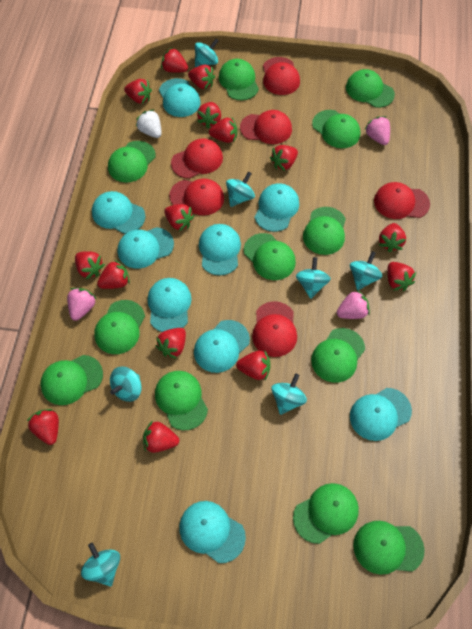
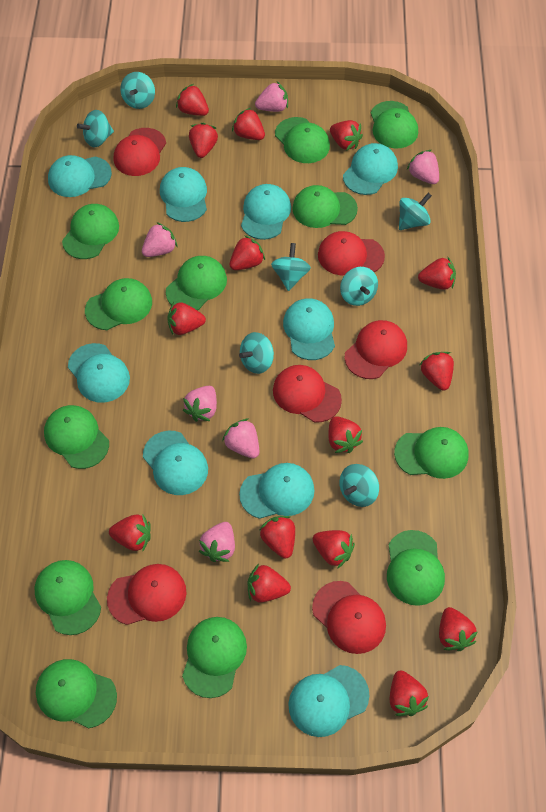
pink strawberry: 3 -> 6
white strawberry: 1 -> 0

